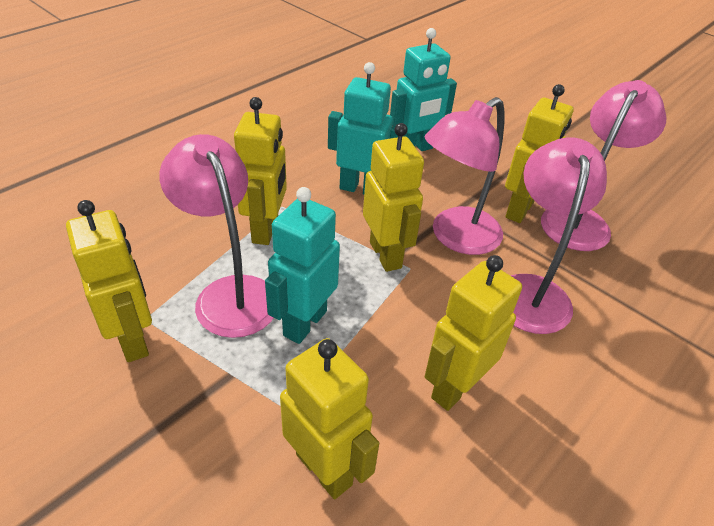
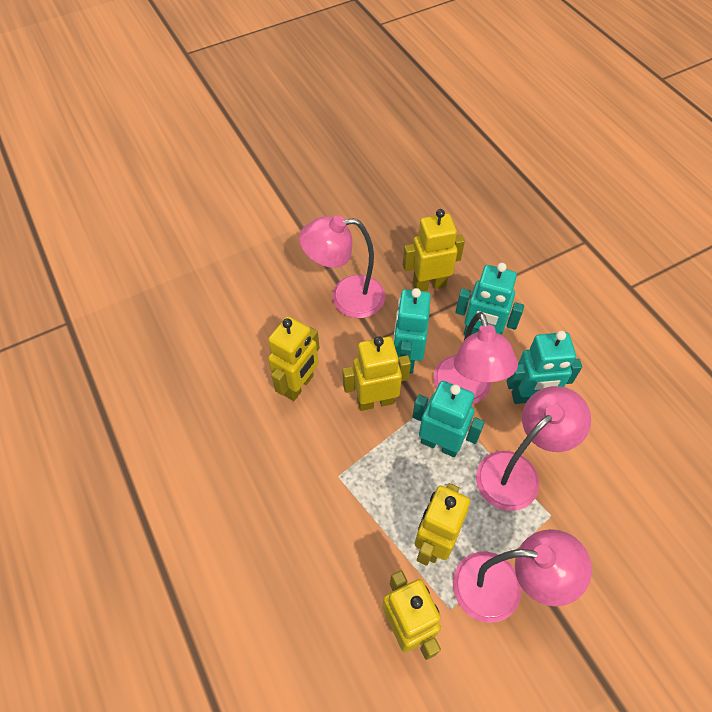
turquoise robot: 3 -> 4
yellow robot: 6 -> 5

